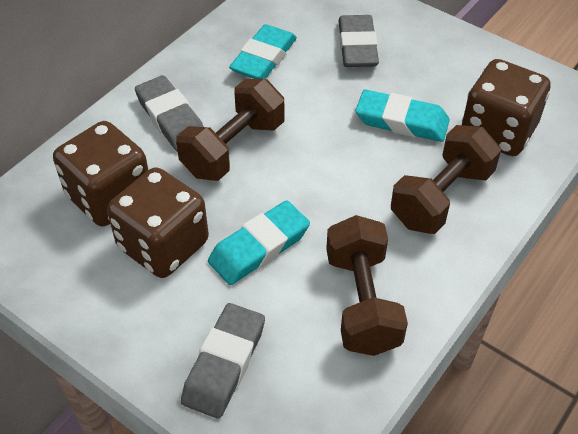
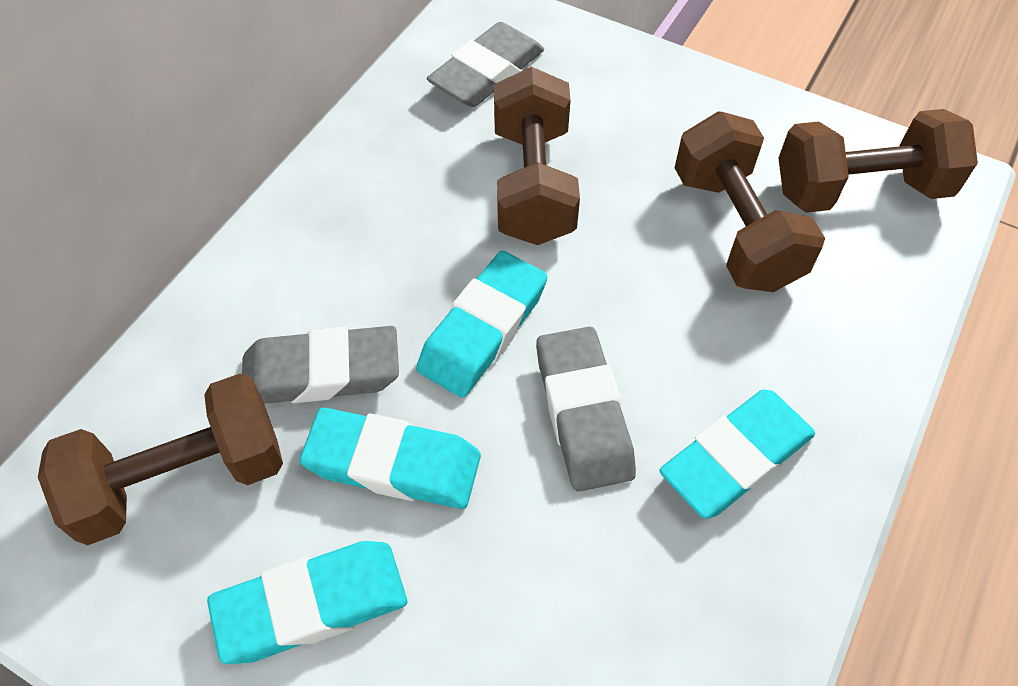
brown dice: 3 -> 0
brown dumbbell: 3 -> 4
turquoise eraser: 3 -> 4

